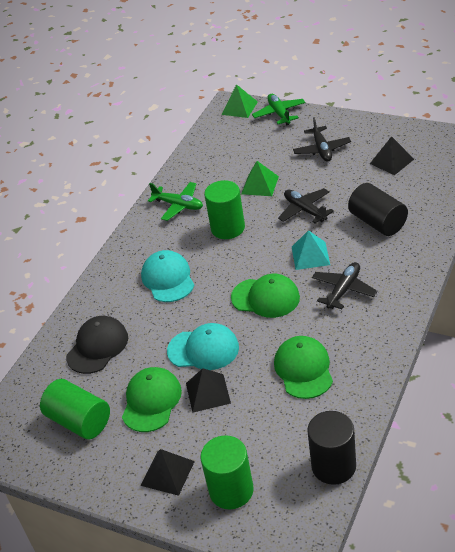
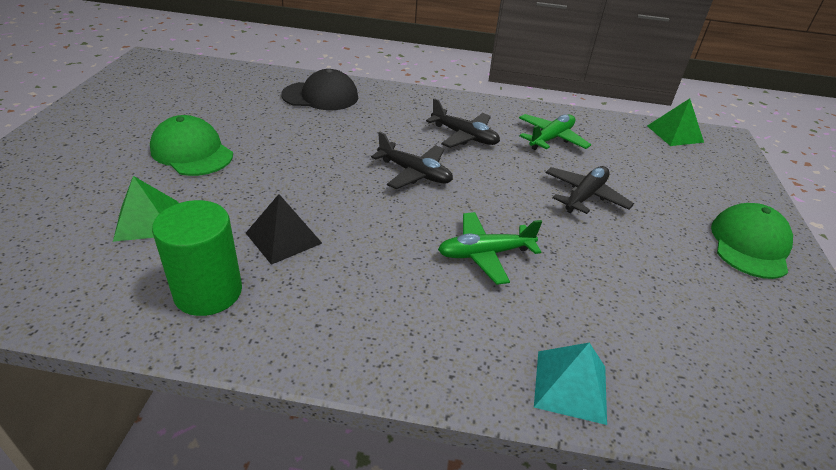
black cylinder: 2 -> 0
black pyramid: 3 -> 1
green cap: 3 -> 2
green cylinder: 3 -> 1
turquoise cap: 2 -> 0

